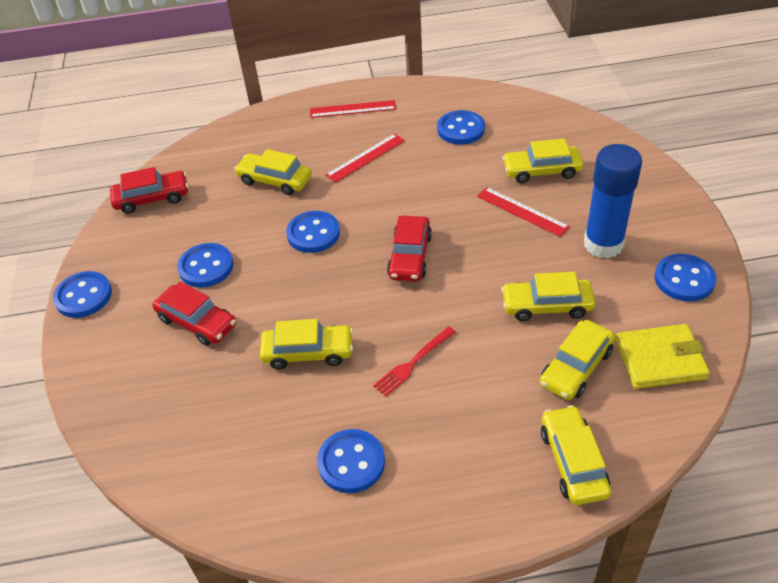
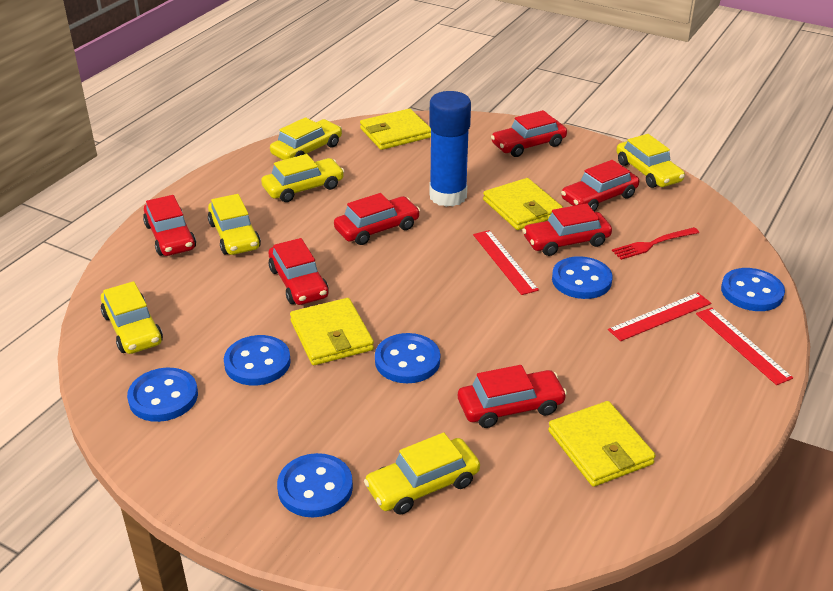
red car: 3 -> 7
yellow wallet: 1 -> 4

